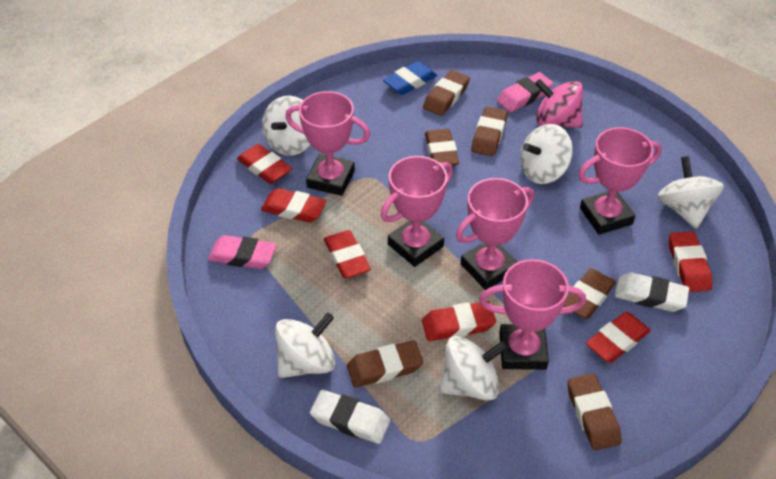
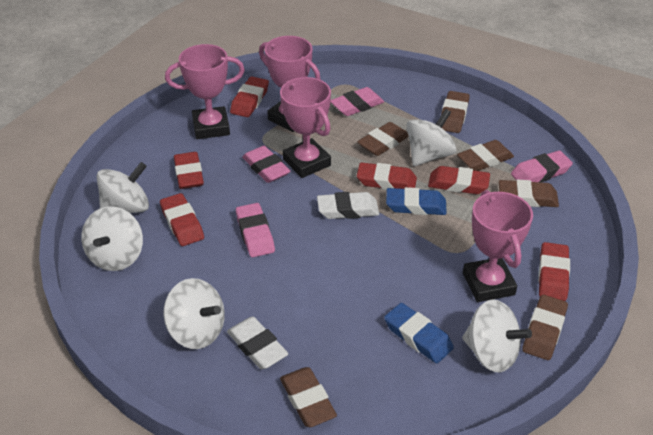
blue eraser: 1 -> 2
pink eraser: 2 -> 4
pink spinning top: 1 -> 0
pink trophy: 5 -> 4

